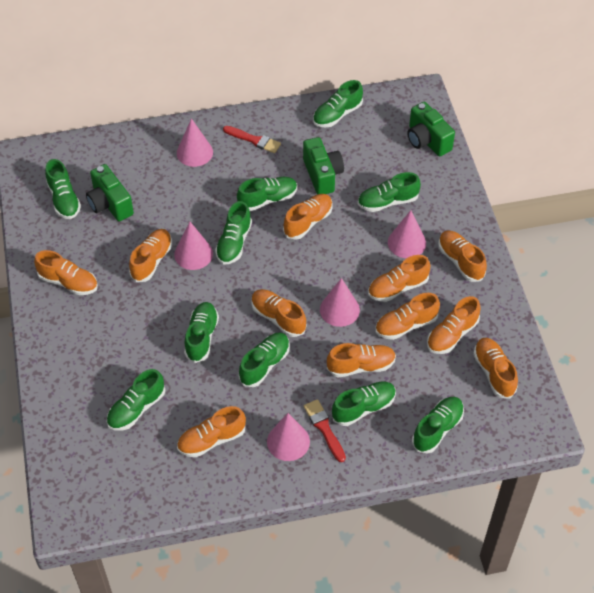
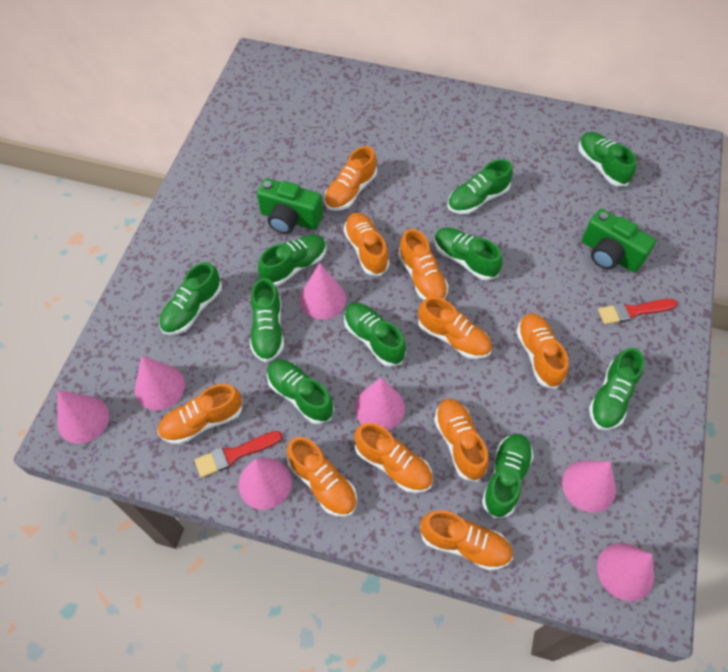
green camera: 3 -> 2
orange shoe: 11 -> 10
pink cone: 5 -> 7

